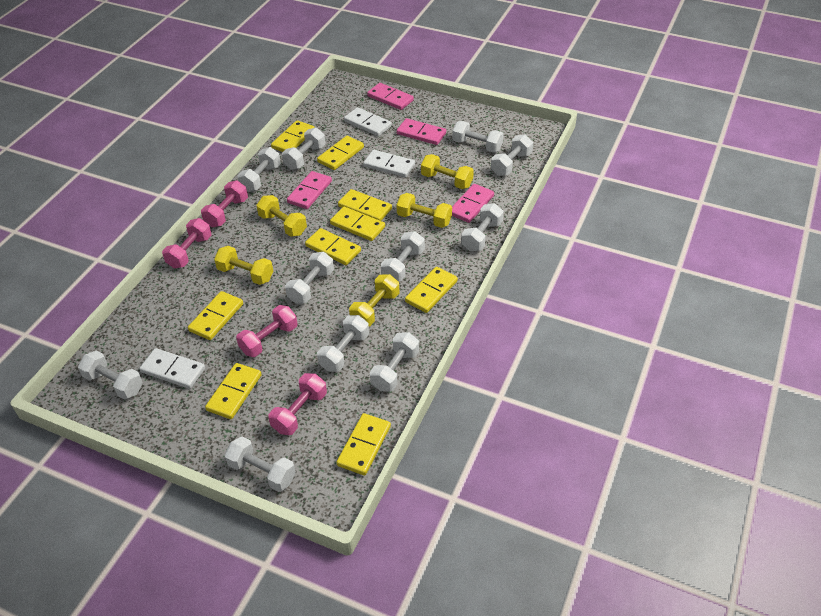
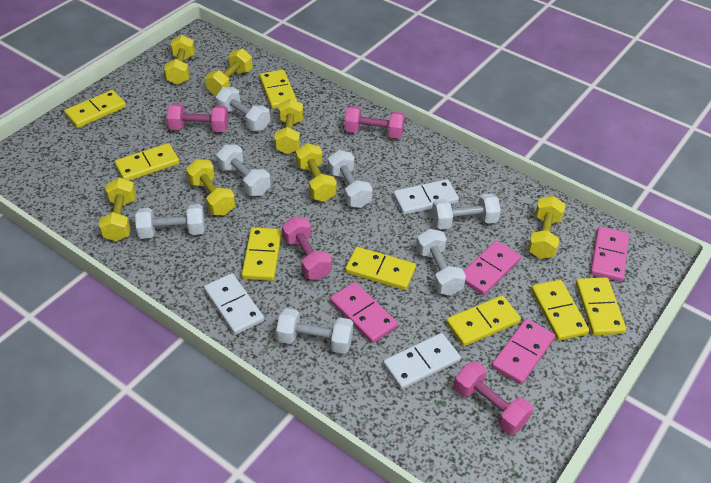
white dumbbell: 11 -> 7
yellow domino: 9 -> 8
yellow dumbbell: 5 -> 7

